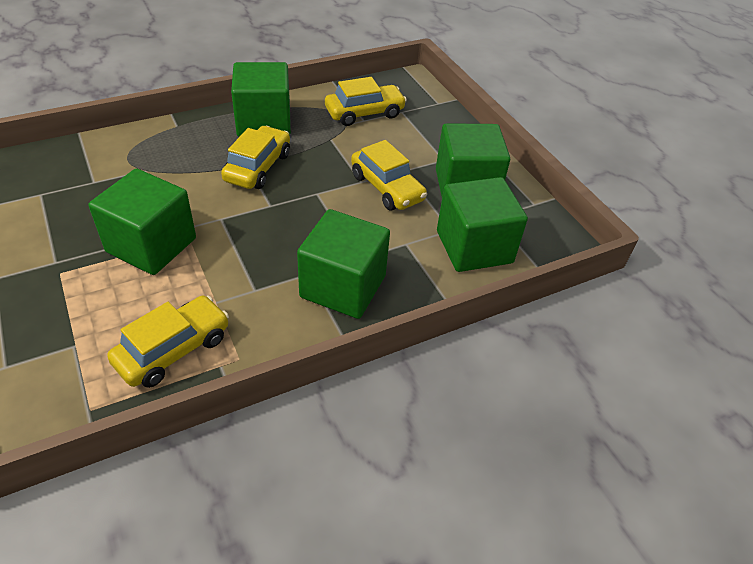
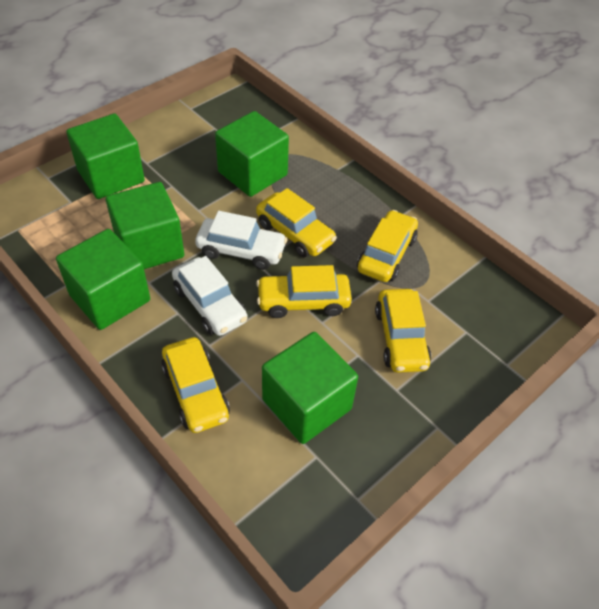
white car: 0 -> 2
yellow car: 4 -> 5

